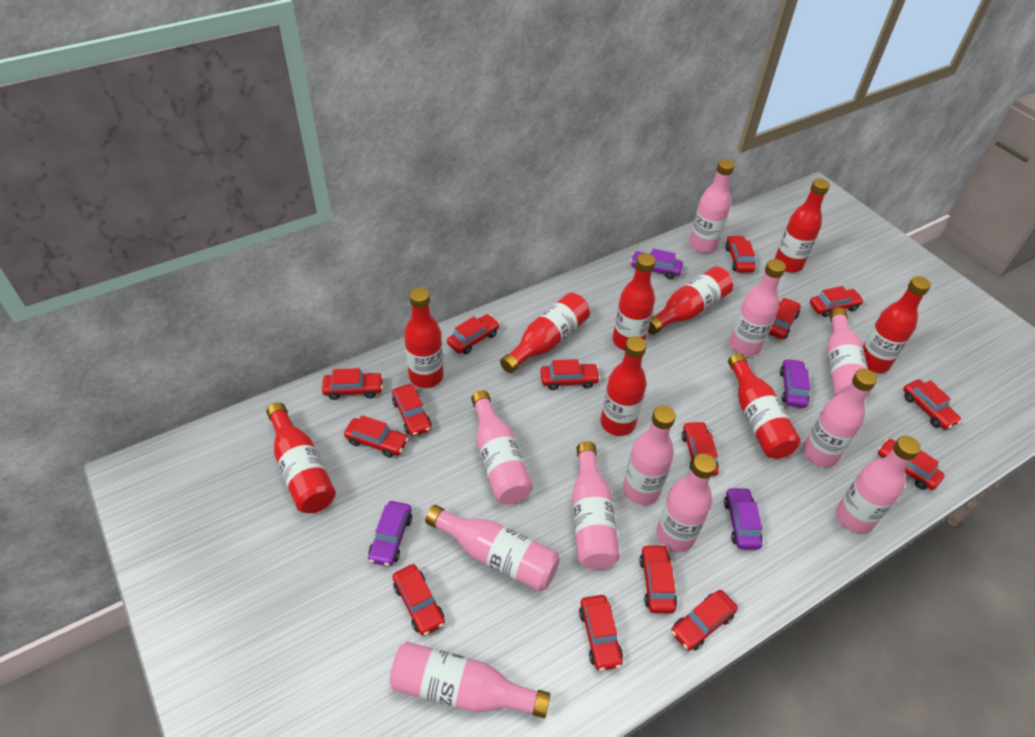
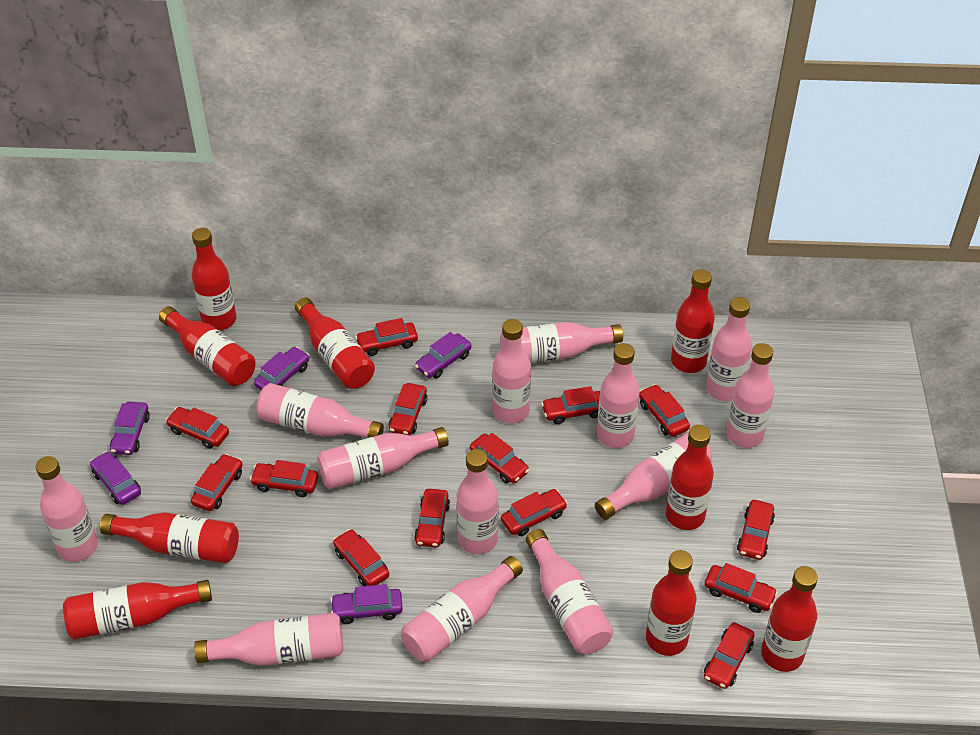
pink bottle: 11 -> 13
purple car: 4 -> 5
red car: 15 -> 14

